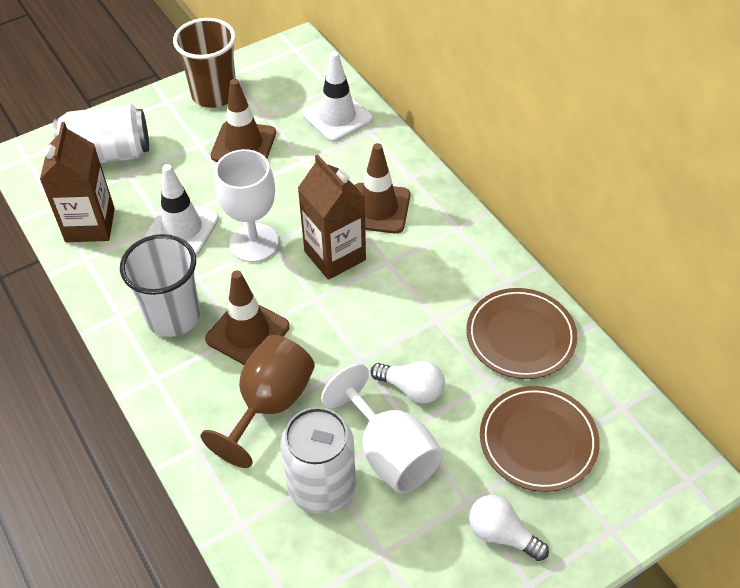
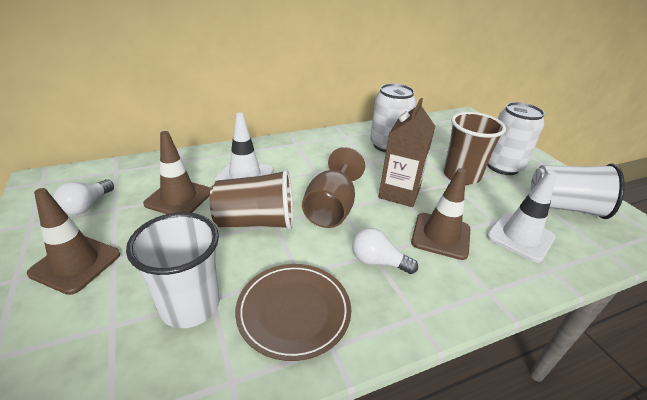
brown carton: 2 -> 1
brown cup: 1 -> 2
brown plate: 2 -> 1
white cup: 1 -> 2
white goblet: 2 -> 0

